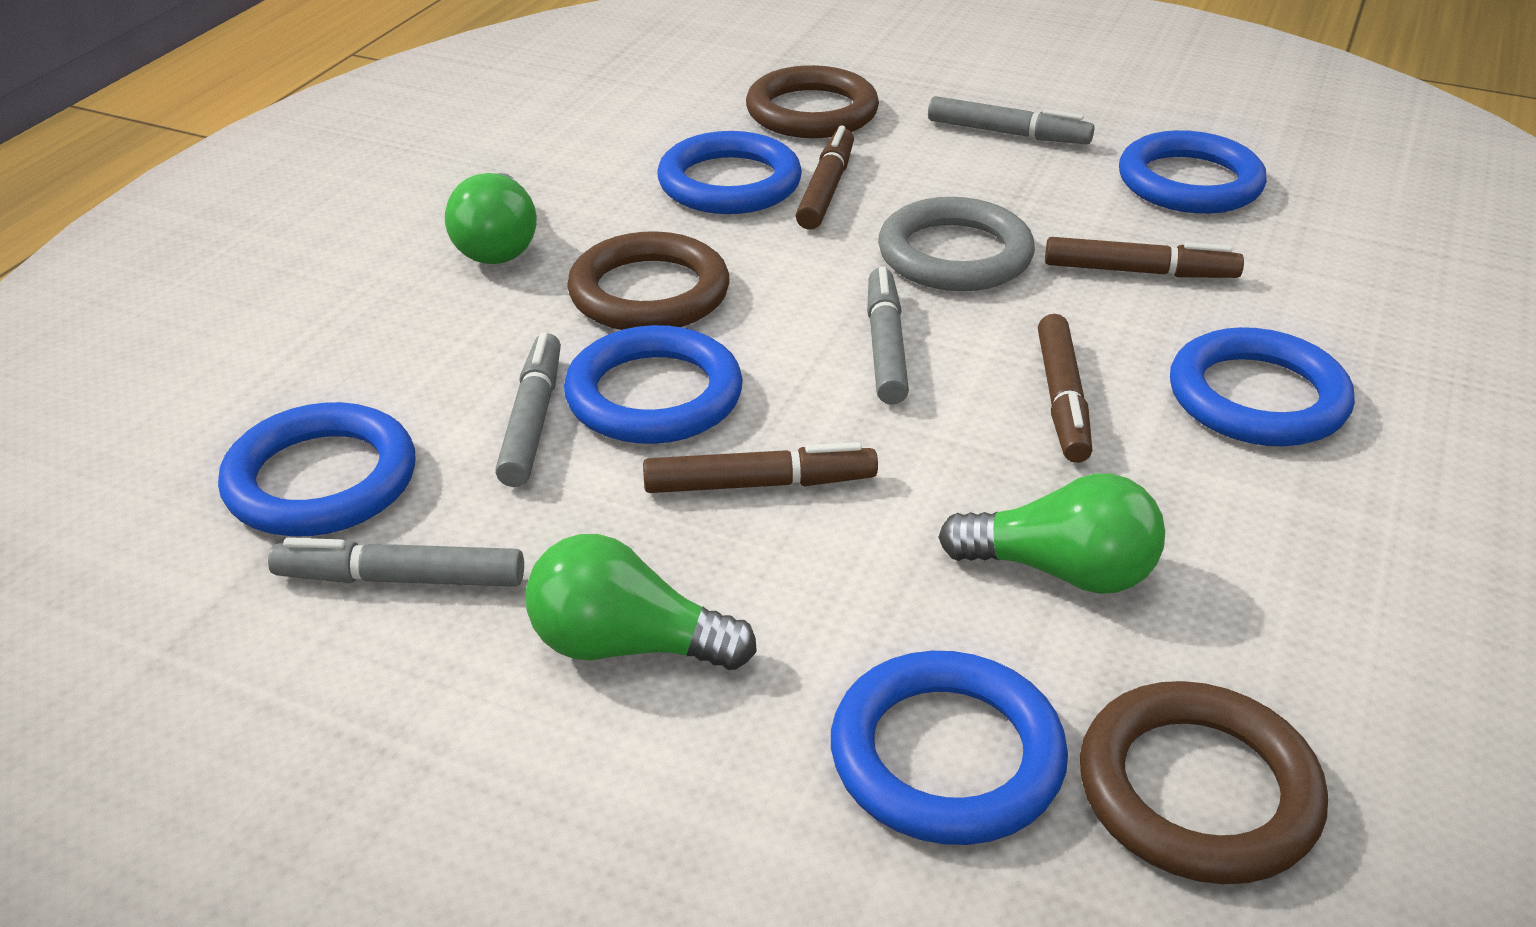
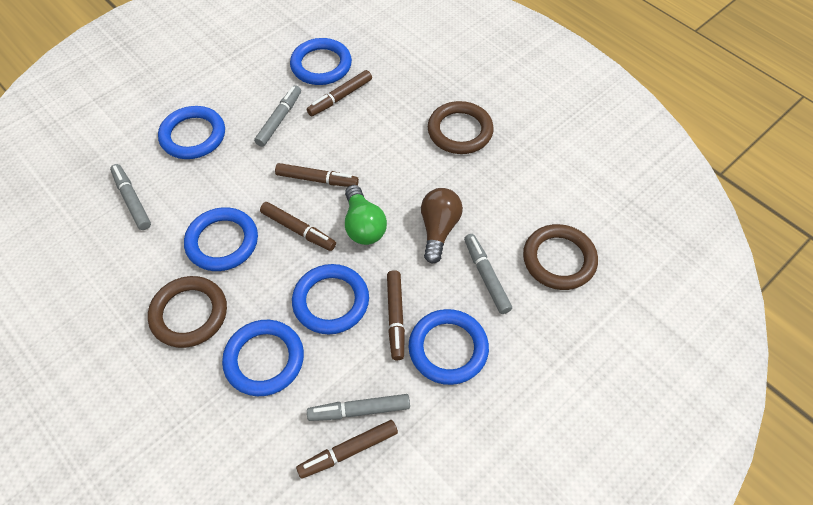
brown light bulb: 0 -> 1
brown marker: 4 -> 5
green light bulb: 3 -> 1
grey ring: 1 -> 0

